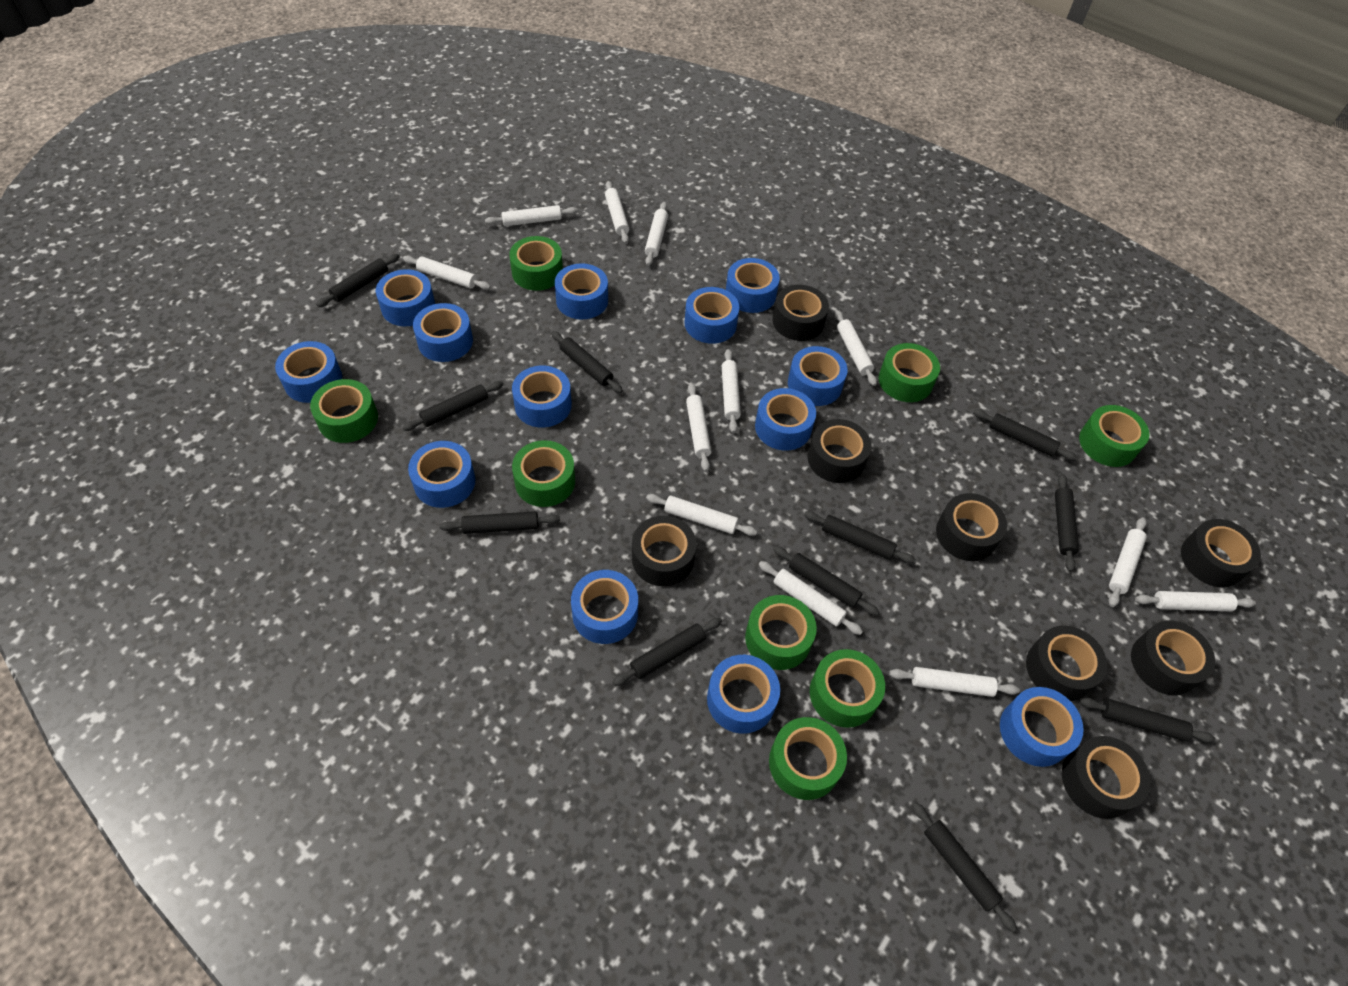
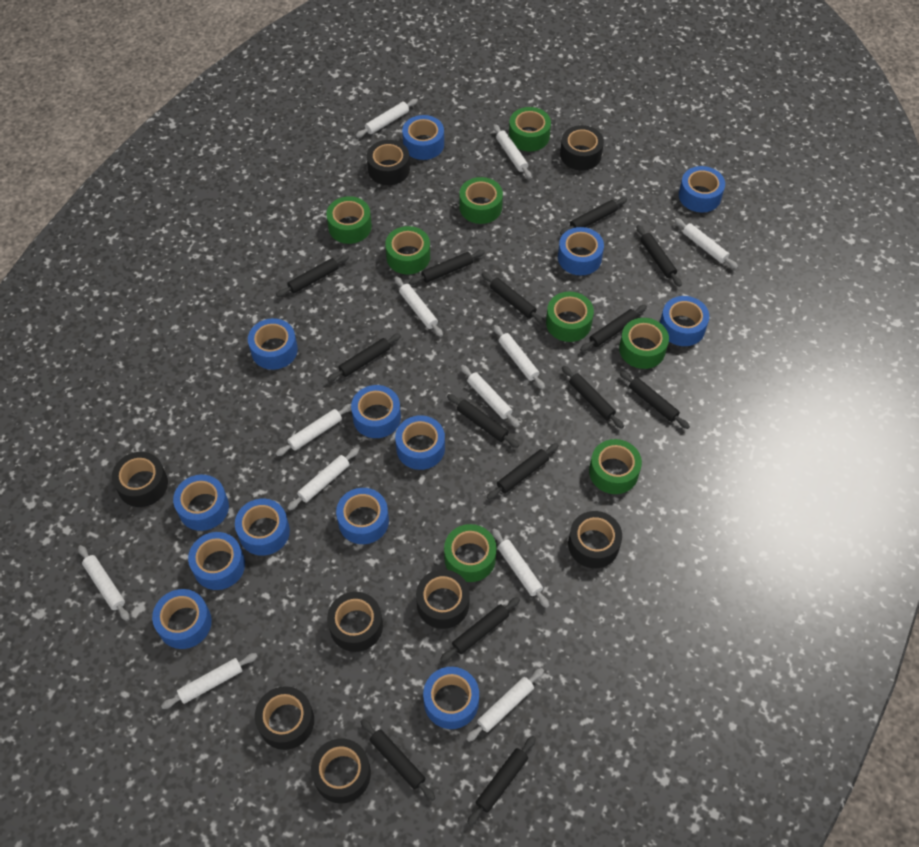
black rolling pin: 11 -> 14

